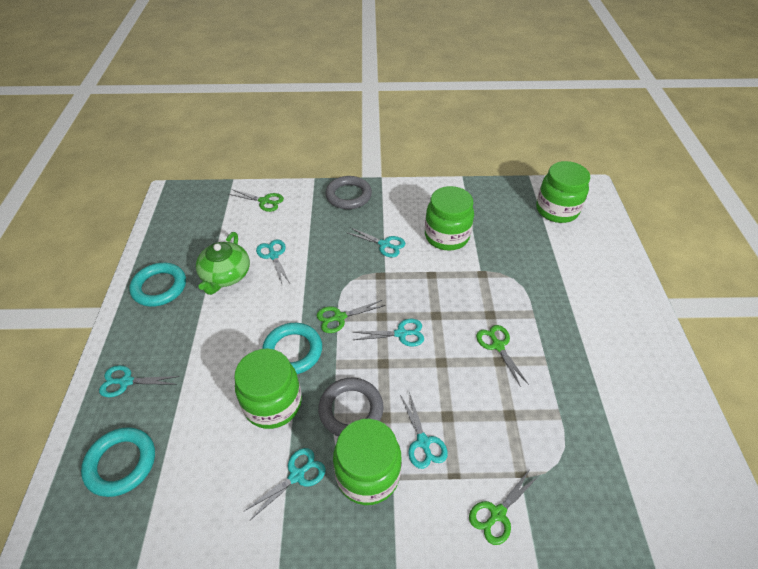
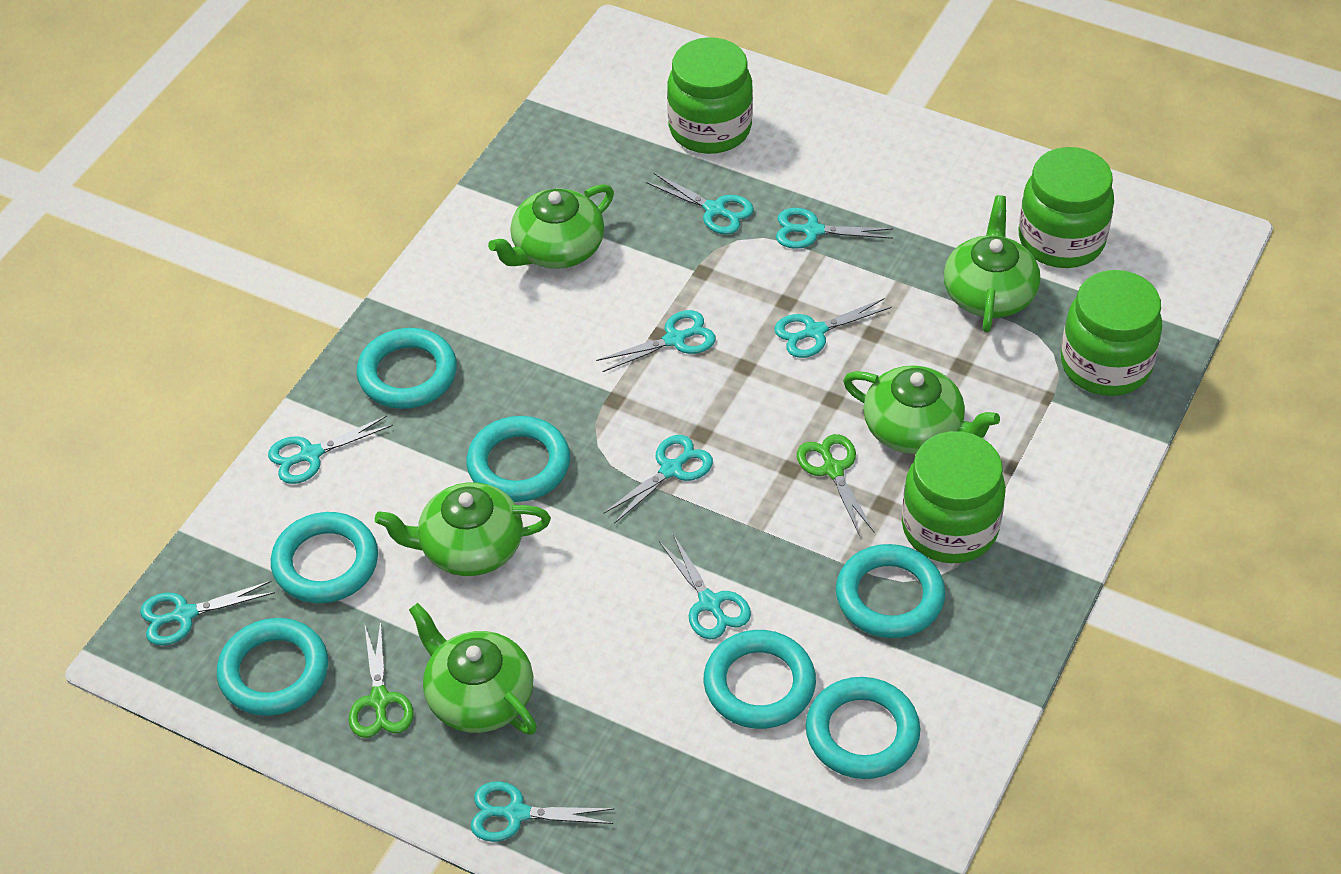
green scissors: 4 -> 2
green teapot: 1 -> 5
grey ring: 2 -> 0
turquoise ring: 3 -> 7
turquoise scissors: 6 -> 9

